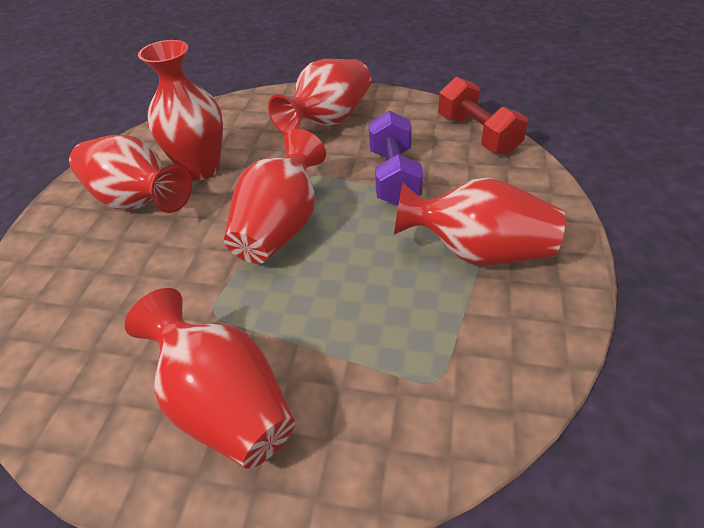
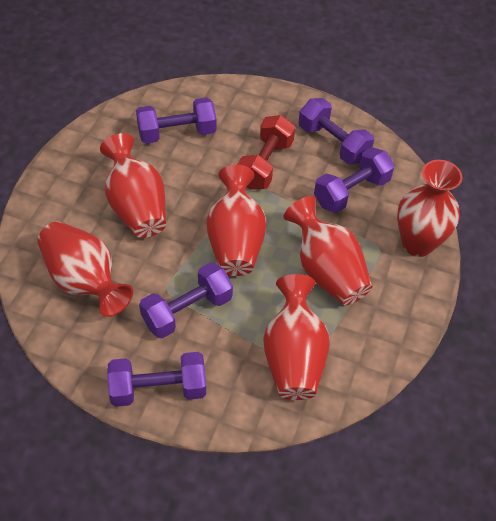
purple dumbbell: 1 -> 5

